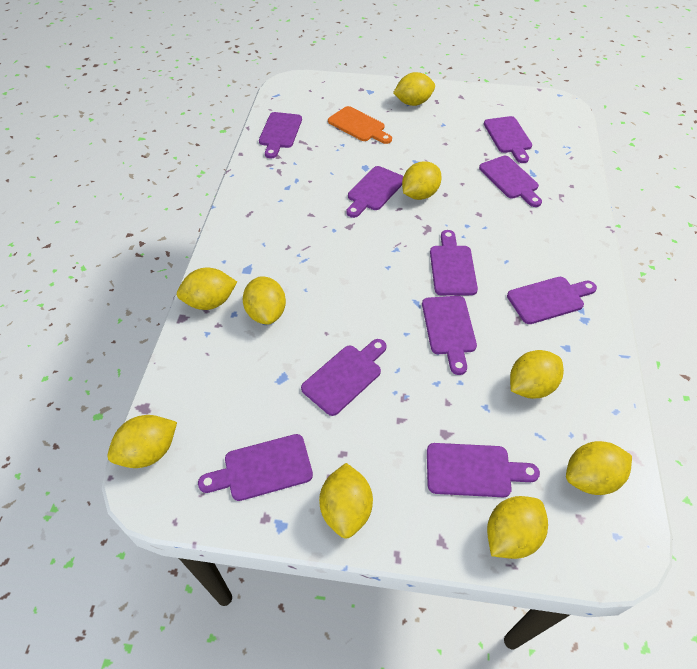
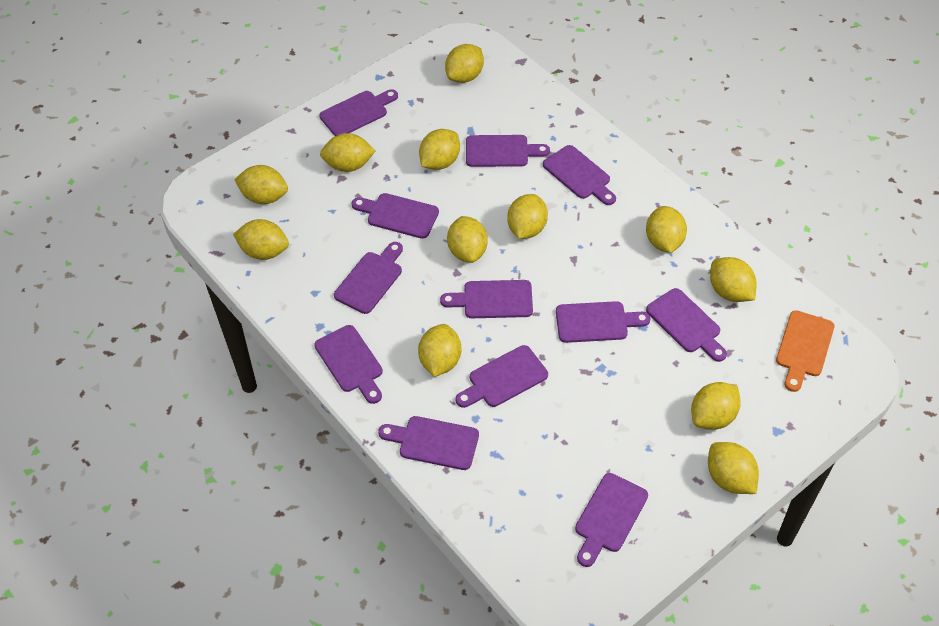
purple cutting board: 10 -> 12
yellow lemon: 9 -> 12

